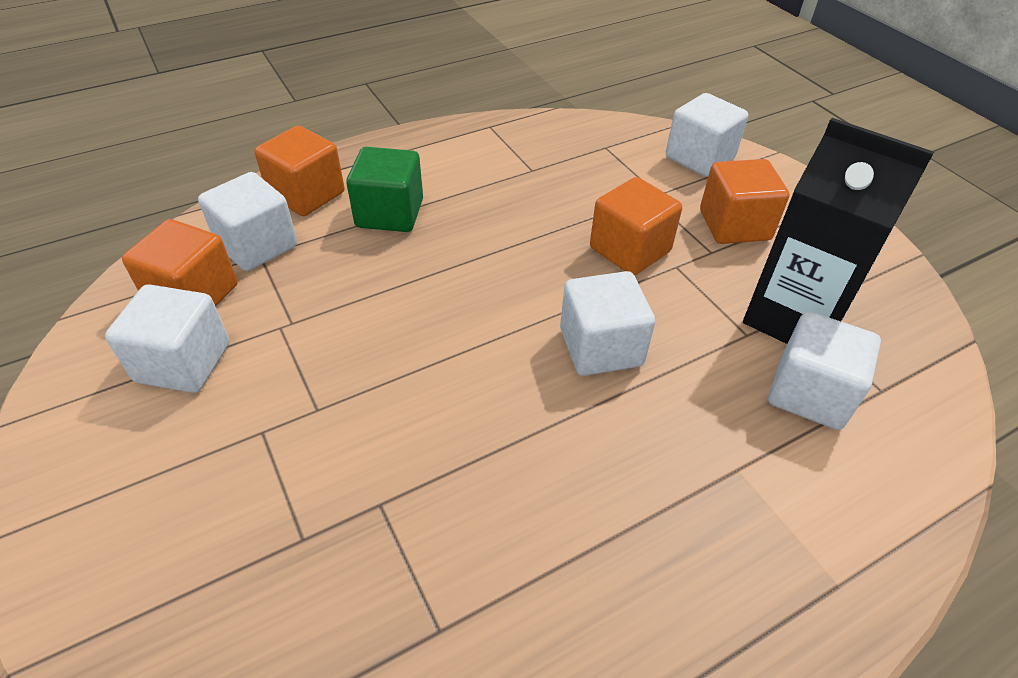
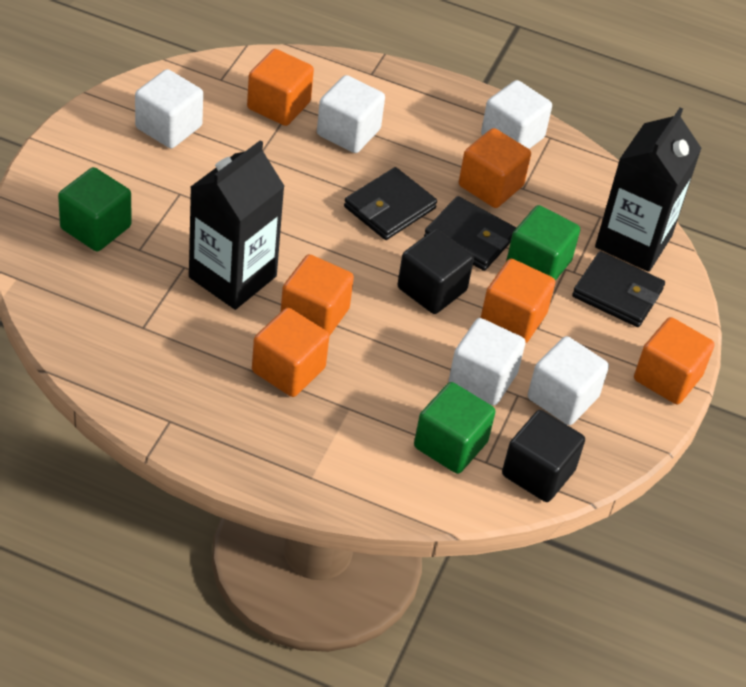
black carton: 1 -> 2
black cube: 0 -> 2
black wallet: 0 -> 3
green cube: 1 -> 3
orange cube: 4 -> 6

